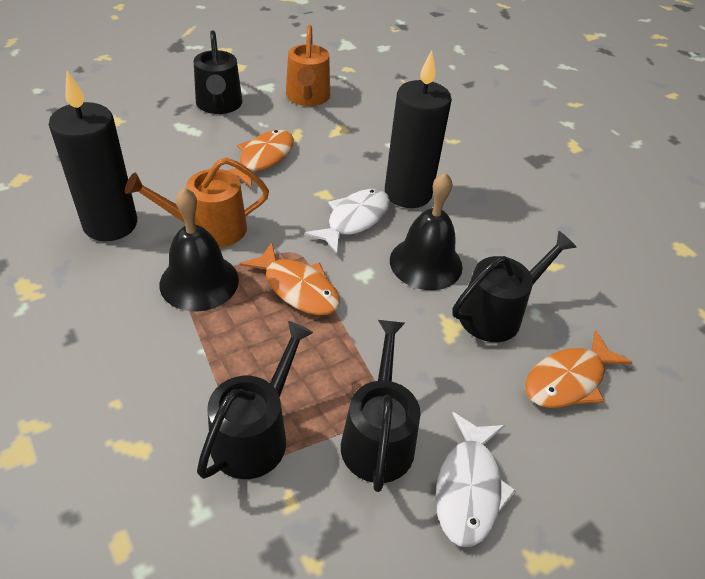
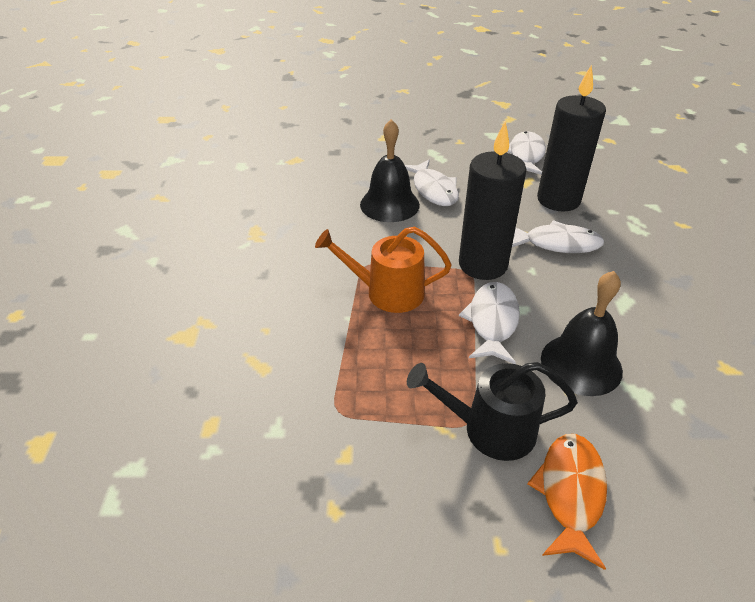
black watering can: 4 -> 1
orange fish: 3 -> 1
orange watering can: 2 -> 1
white fish: 2 -> 4

